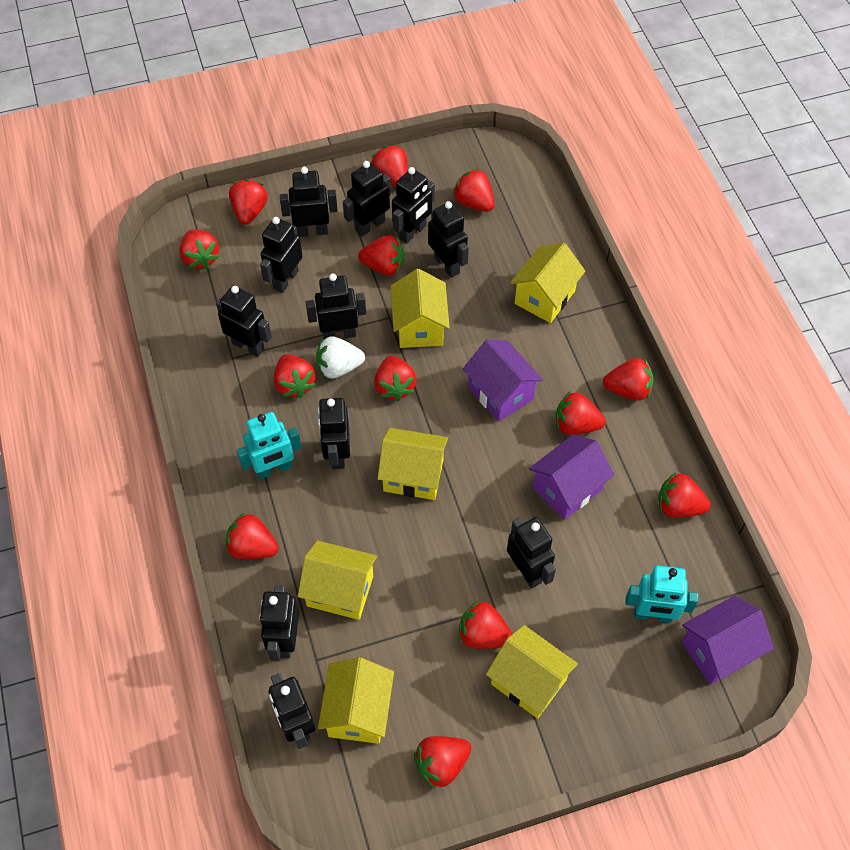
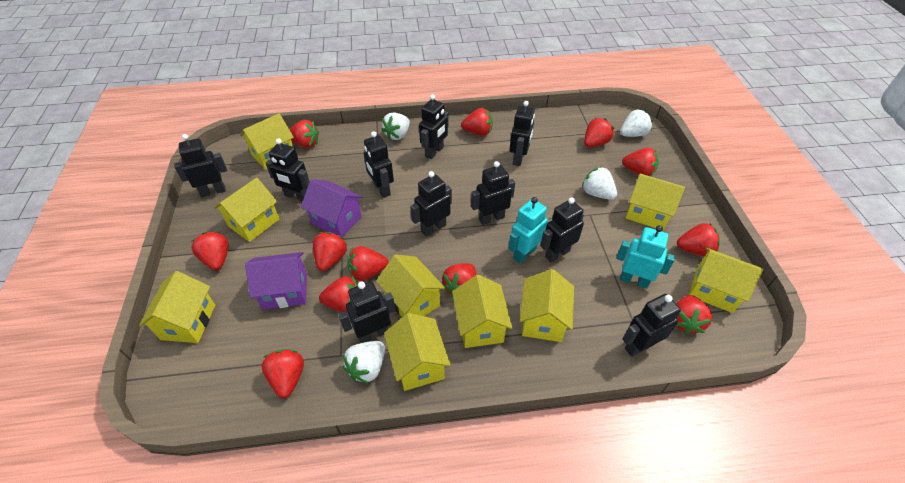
black robot: 11 -> 10
purple house: 3 -> 2
red strawberry: 13 -> 12
white strawberry: 1 -> 4
yellow house: 6 -> 9

